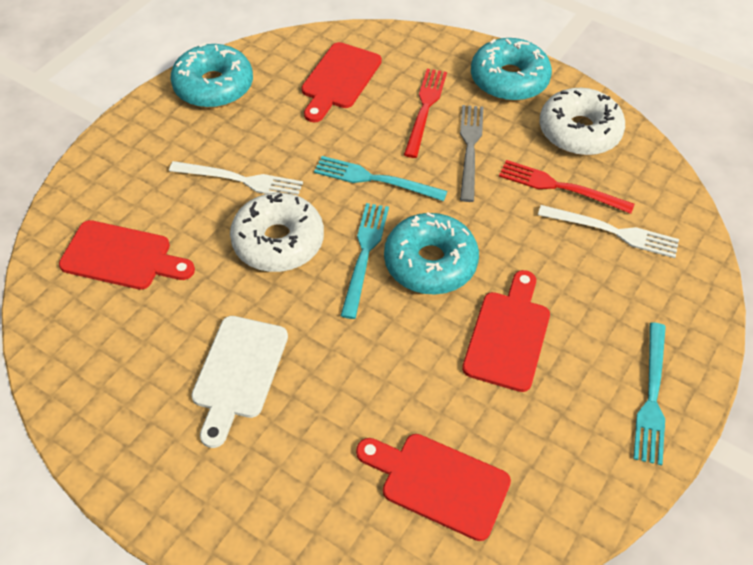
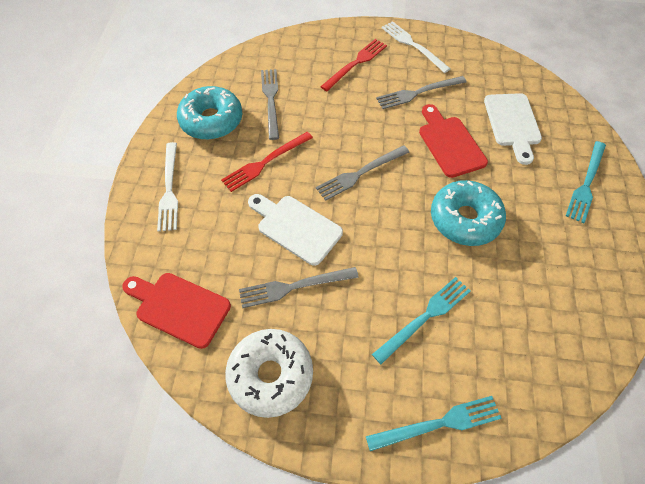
grey fork: 1 -> 4
red cutting board: 4 -> 2
turquoise donut: 3 -> 2
white cutting board: 1 -> 2
white donut: 2 -> 1

